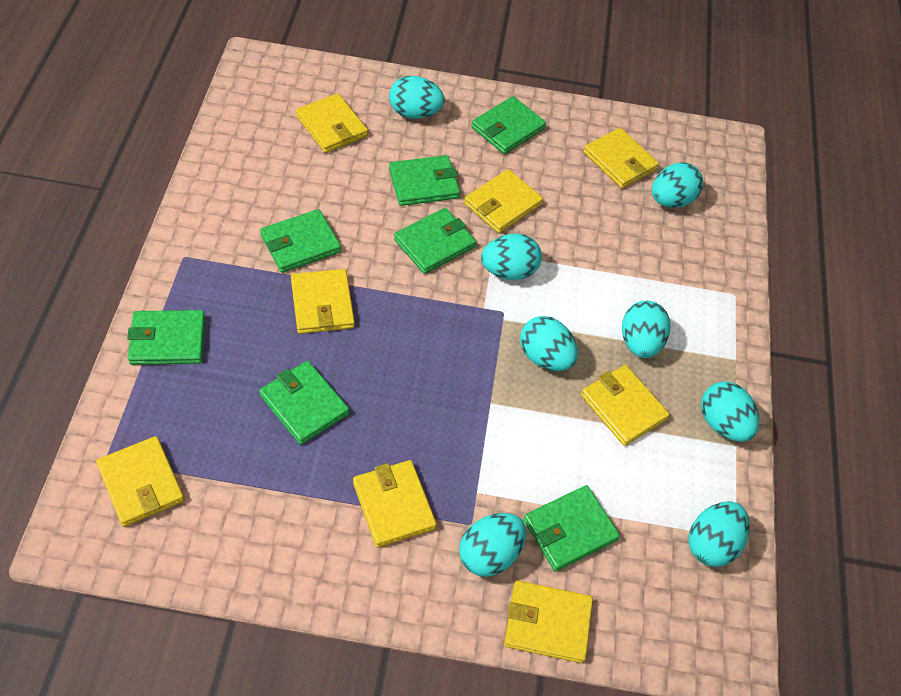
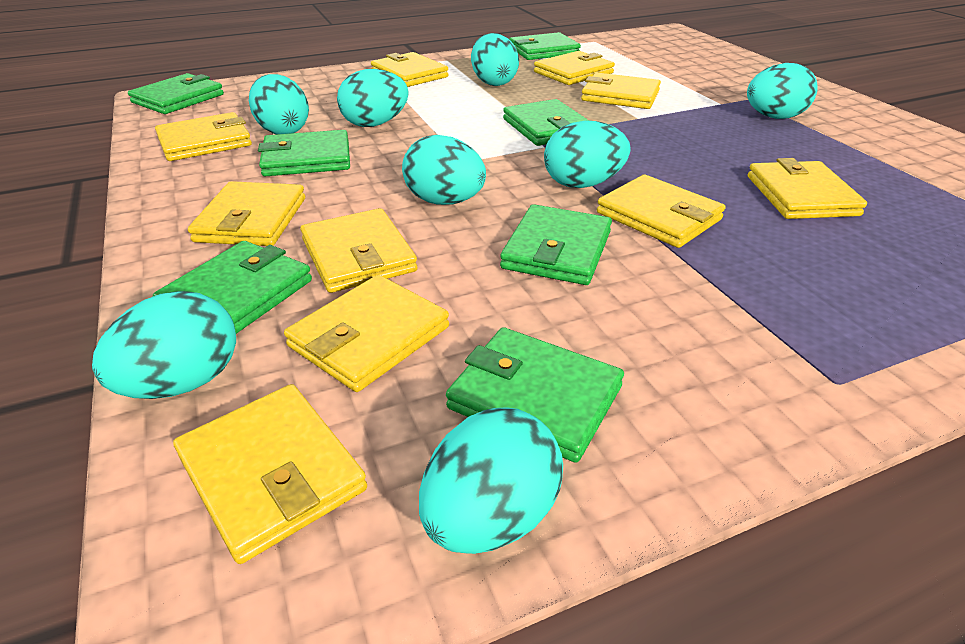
yellow wallet: 8 -> 10

